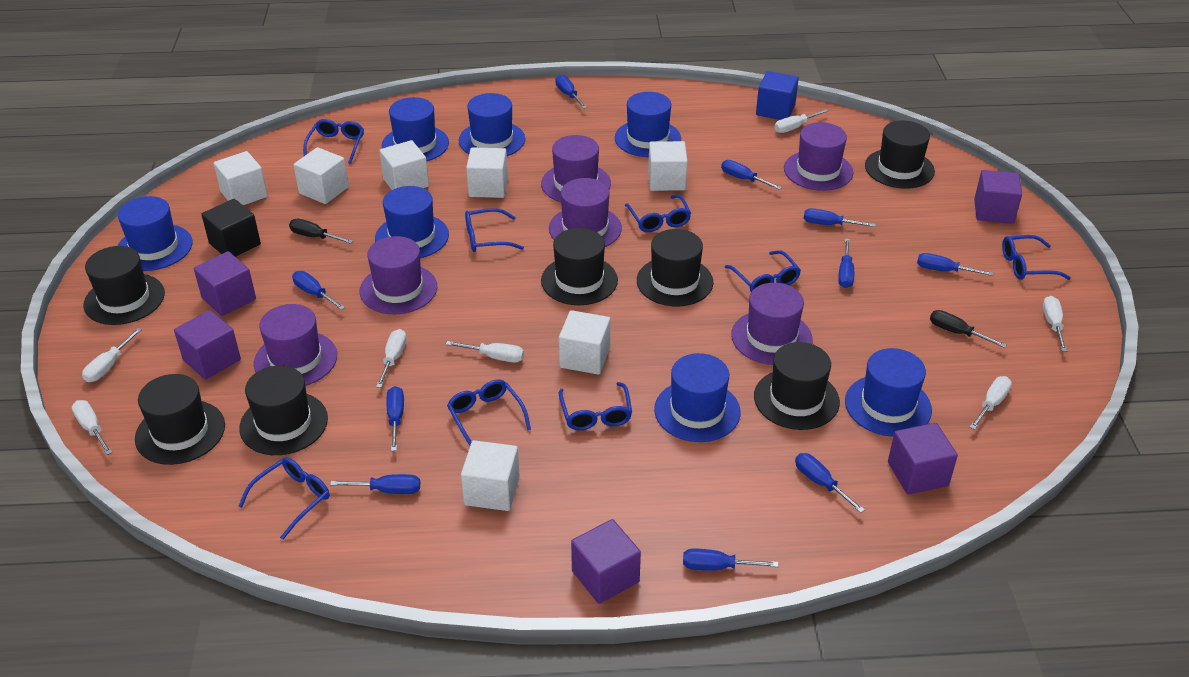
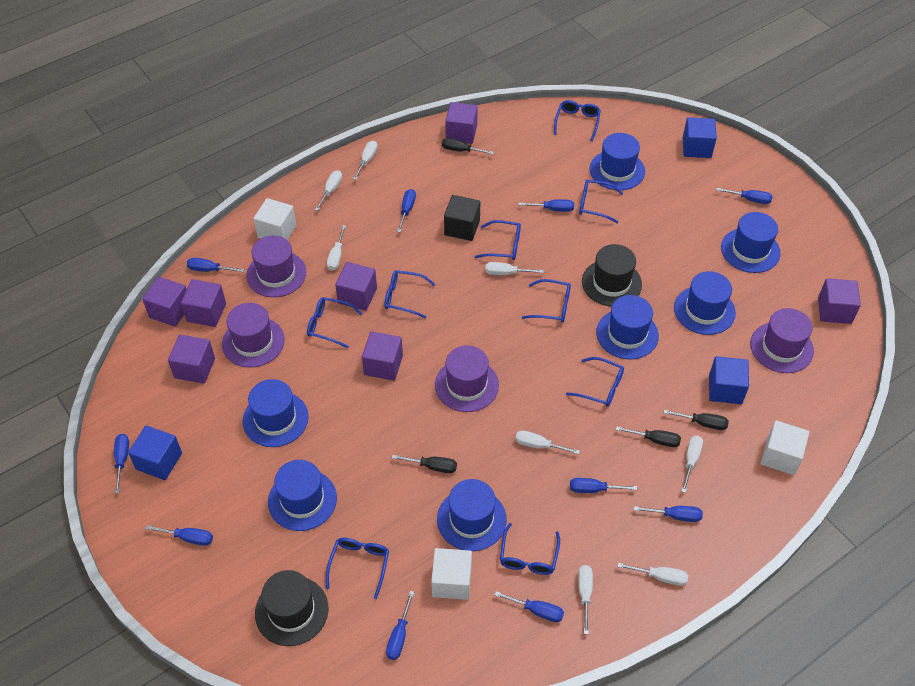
black hat: 7 -> 2
black screwdriver: 2 -> 4
blue cube: 1 -> 3
blue glasses: 8 -> 9
purple cube: 5 -> 7
purple hat: 6 -> 4
white cube: 7 -> 3
white screwdriver: 7 -> 8

